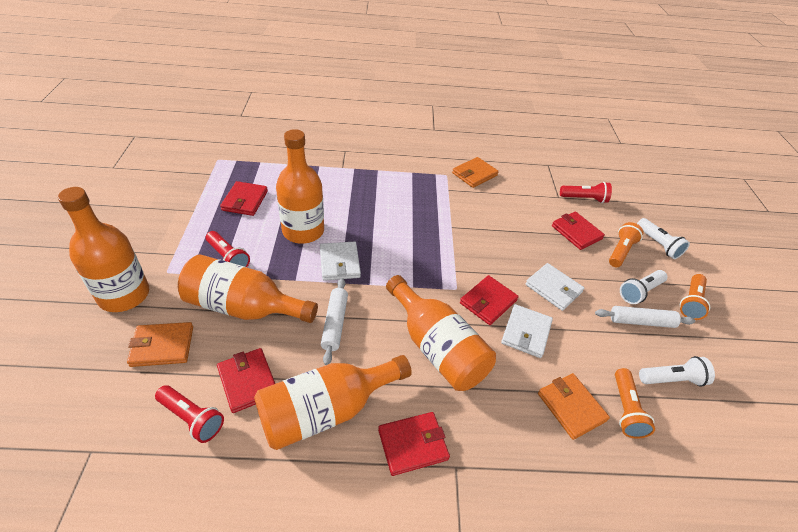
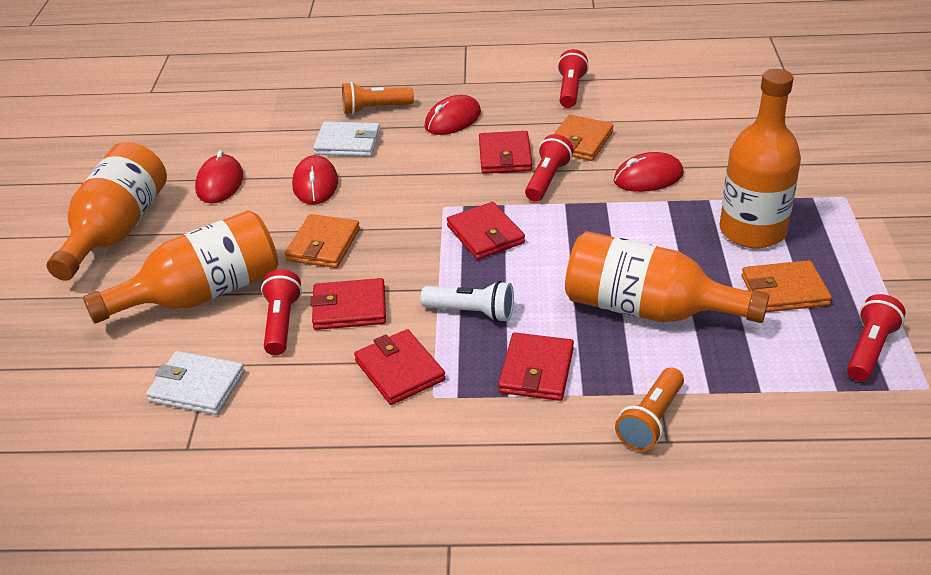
orange bottle: 5 -> 4
orange flashlight: 3 -> 2
red flashlight: 3 -> 4
red mouse: 0 -> 4
white flashlight: 3 -> 1
white rolling pin: 2 -> 0
white wallet: 3 -> 2

